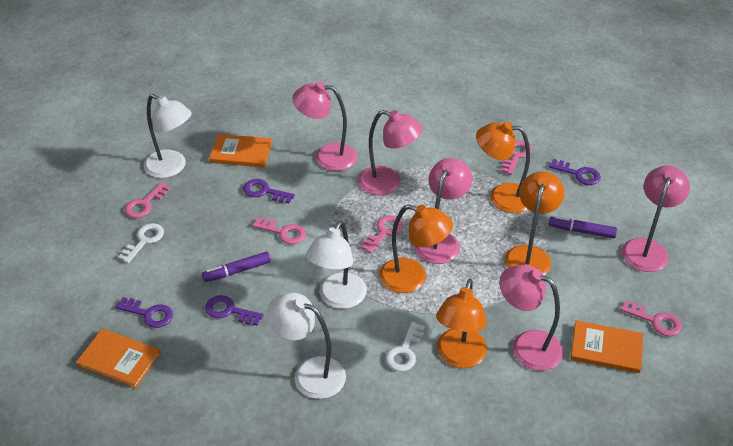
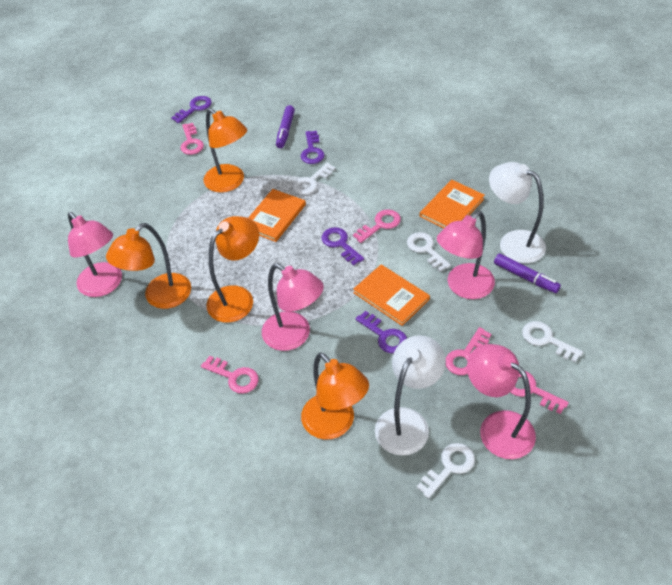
pink lamp: 5 -> 4
white key: 2 -> 4
white lamp: 3 -> 2

